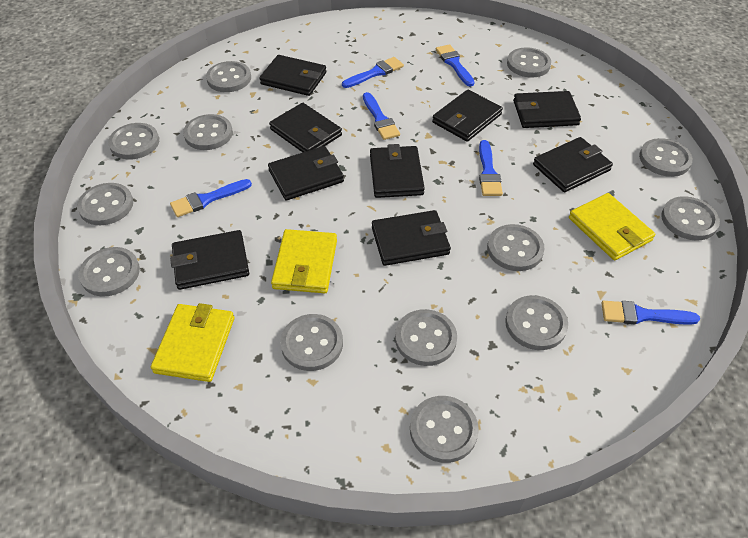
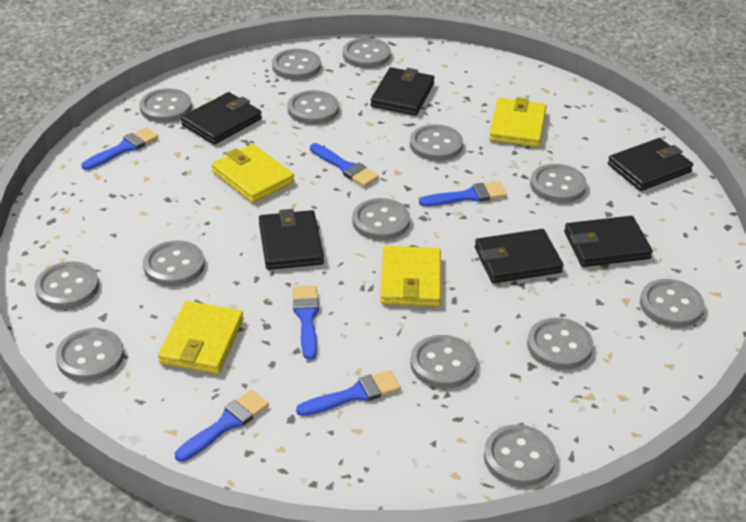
black wallet: 9 -> 6
grey button: 13 -> 14
yellow wallet: 3 -> 4

